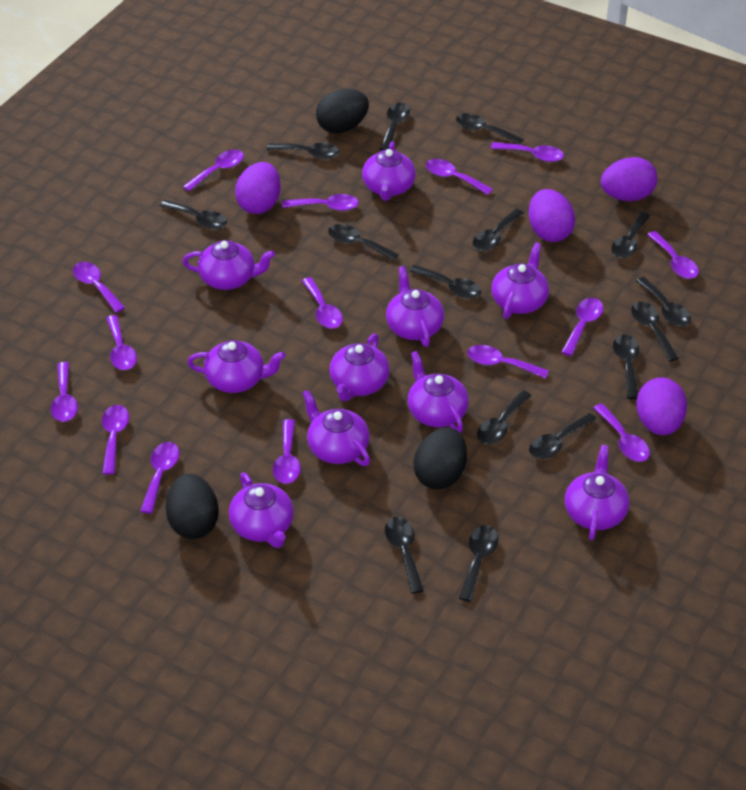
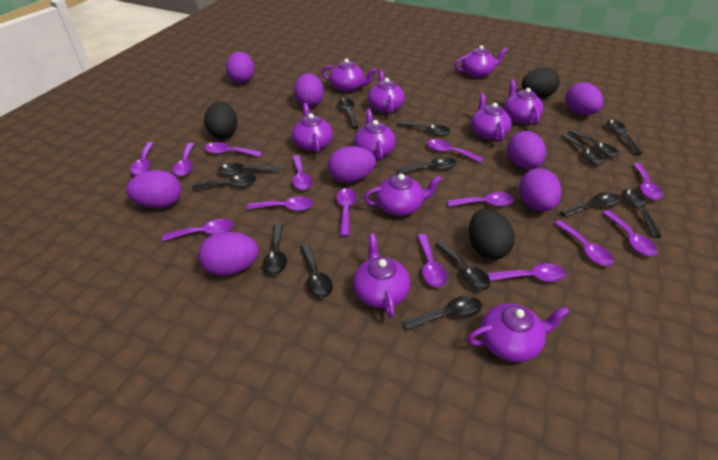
black spoon: 15 -> 14
purple egg: 4 -> 8
purple spoon: 15 -> 14

